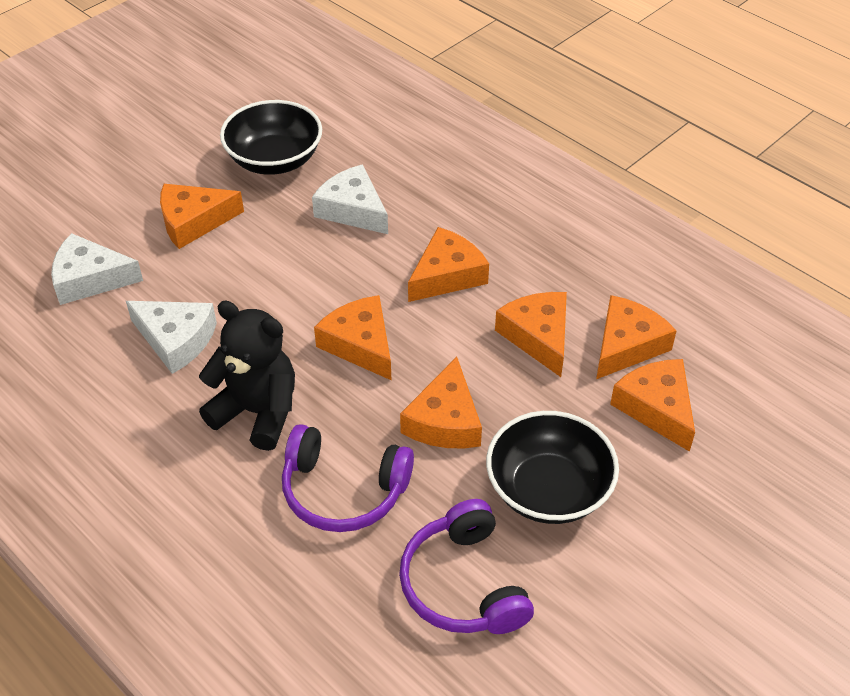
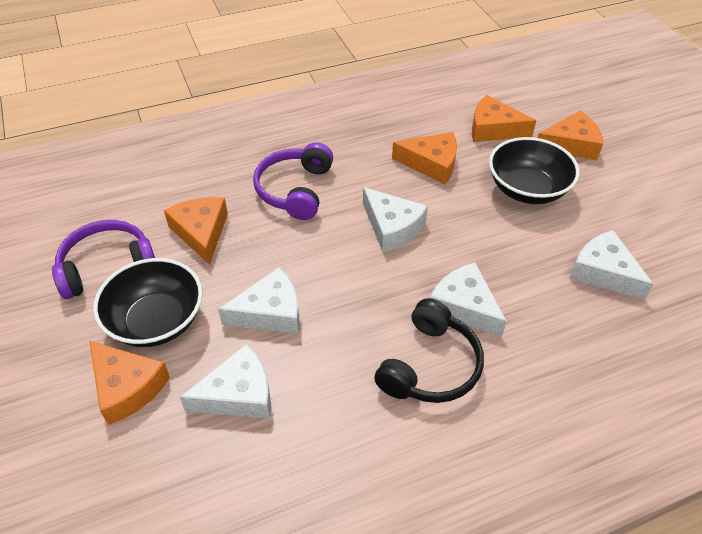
black headphones: 0 -> 1
black teddy bear: 1 -> 0
orange cheese: 7 -> 5
white cheese: 3 -> 5

